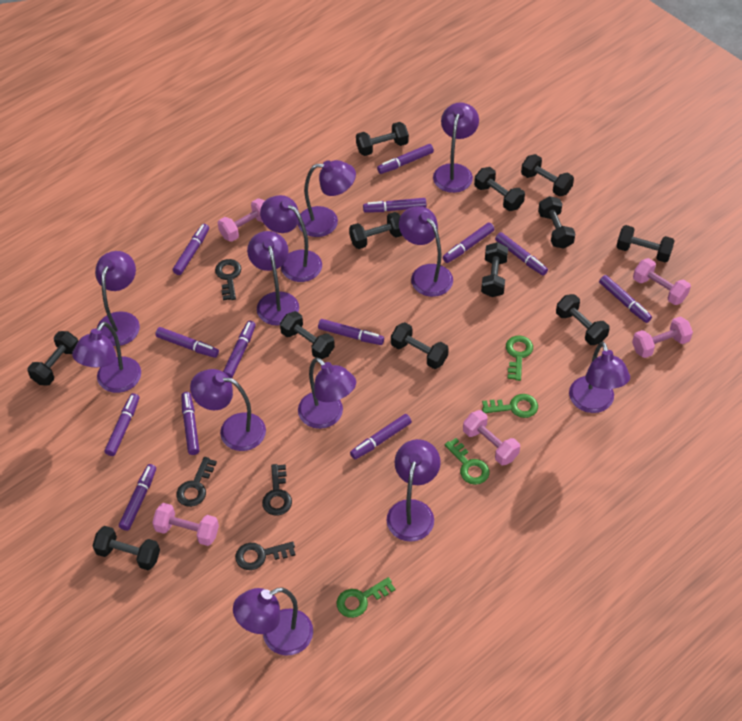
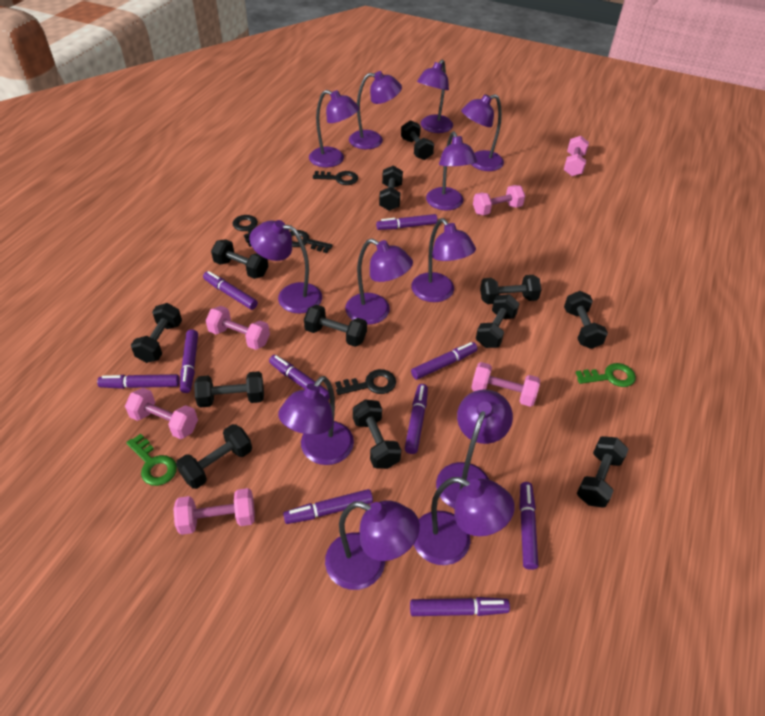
green key: 4 -> 2
pink dumbbell: 5 -> 6
purple marker: 13 -> 10

